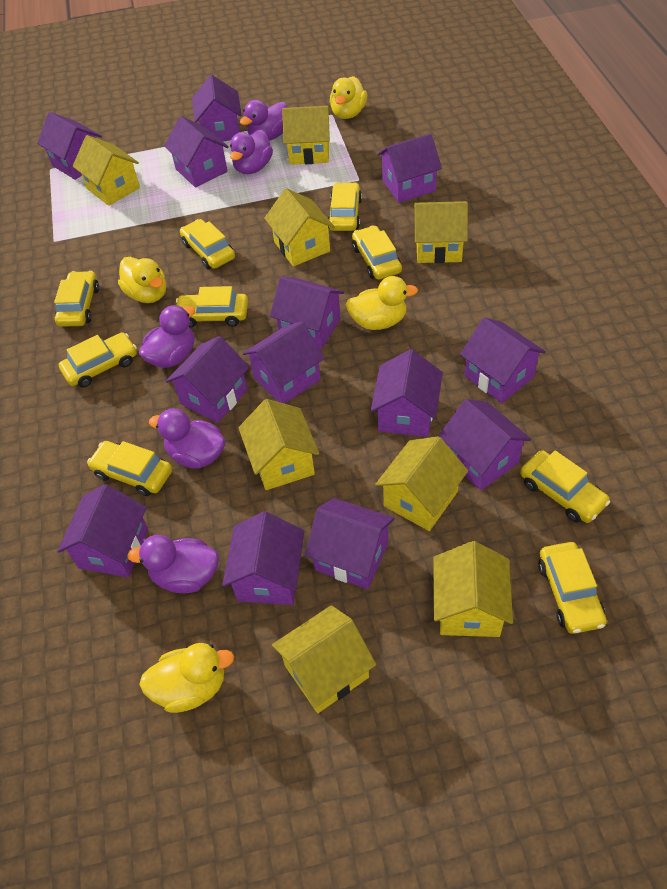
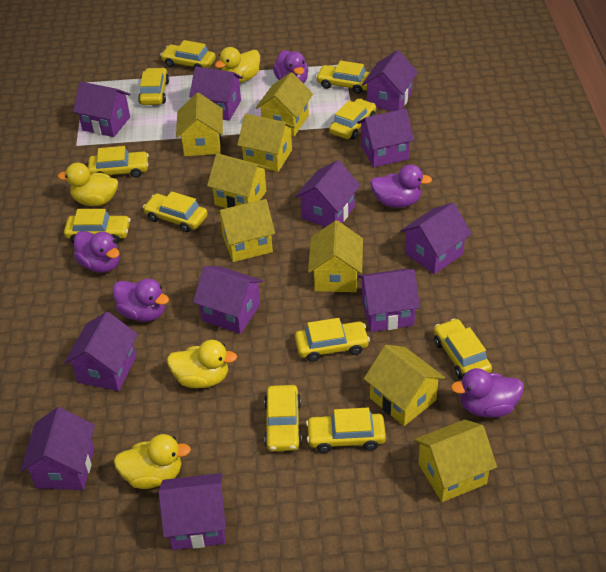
purple house: 13 -> 11
yellow car: 9 -> 11

